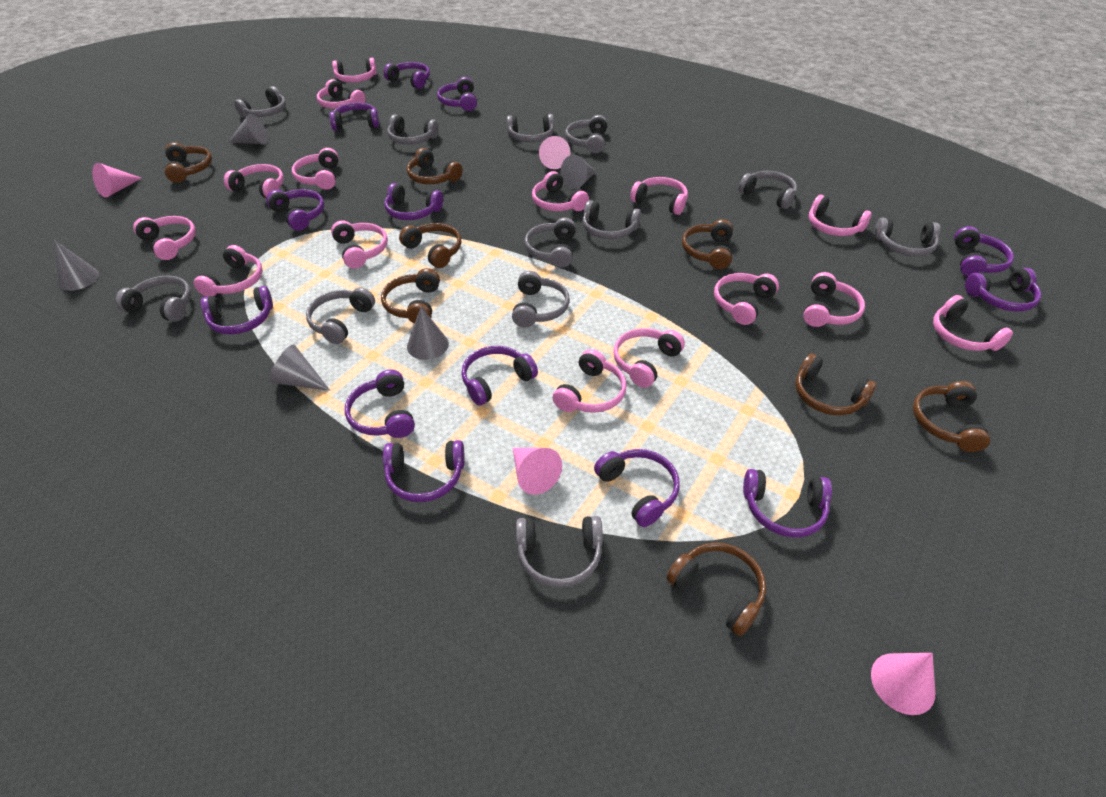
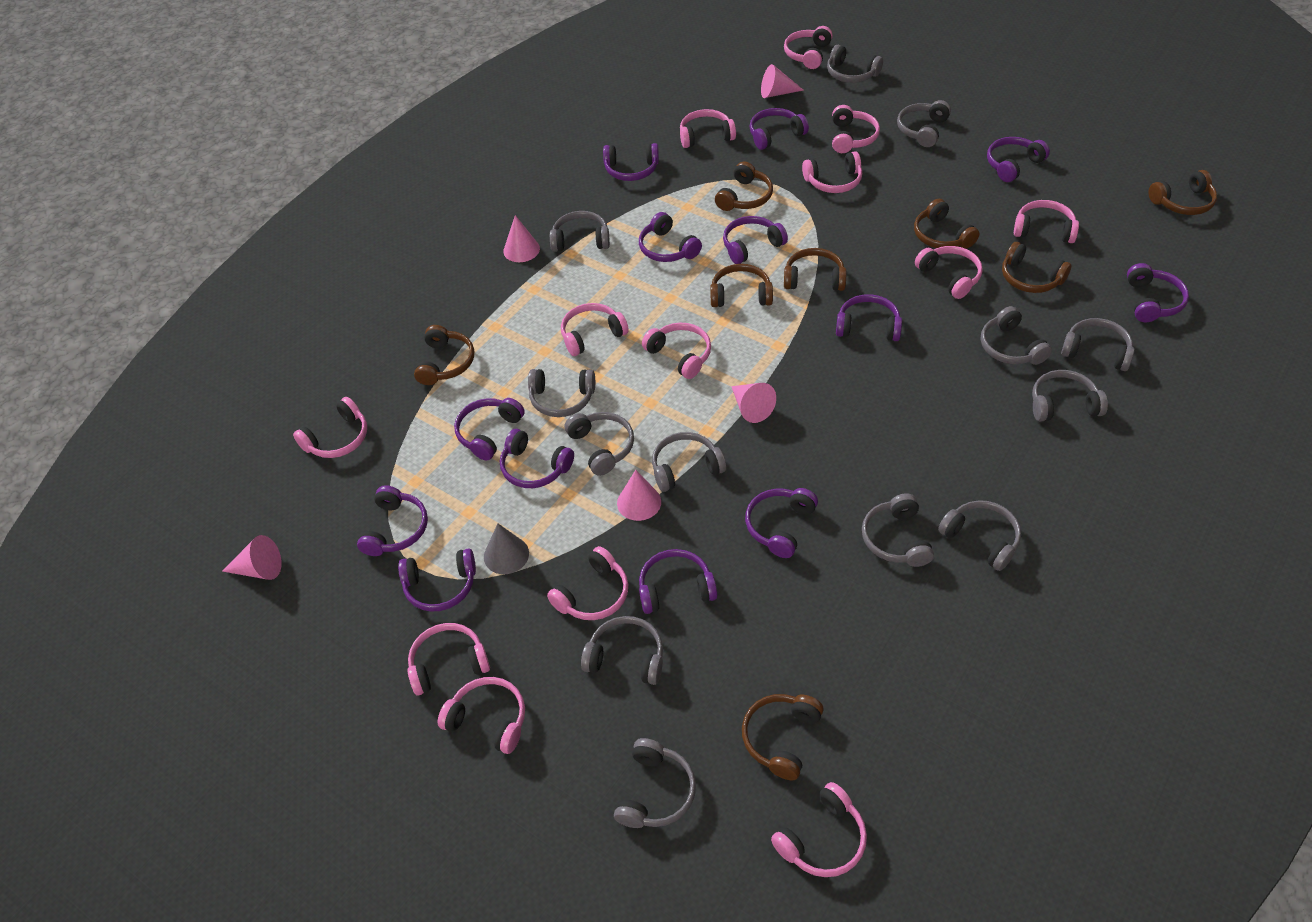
grey cone: 5 -> 1
grey headphones: 12 -> 13
pink cone: 4 -> 5
pink headphones: 15 -> 13

